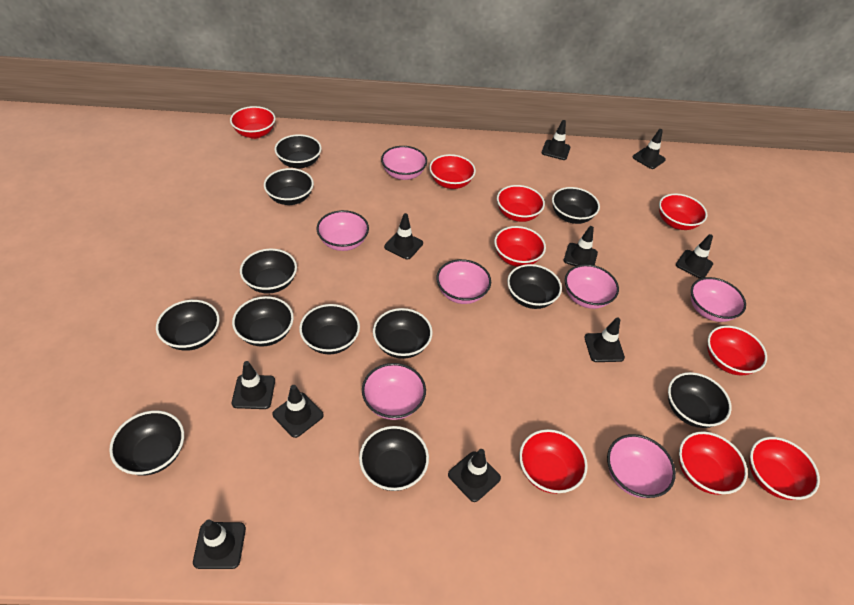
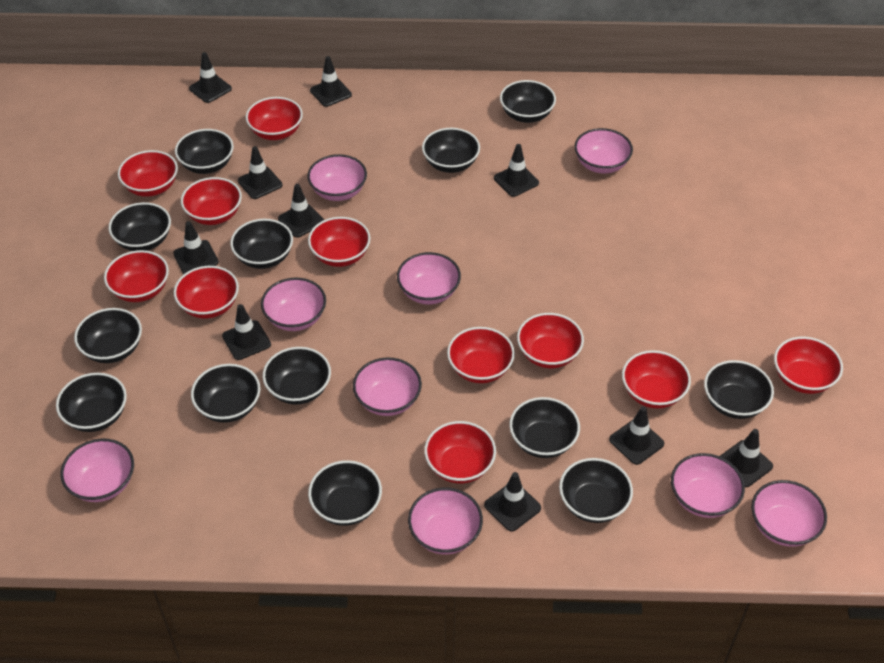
black bowl: 12 -> 13
pink bowl: 7 -> 9
red bowl: 9 -> 11

